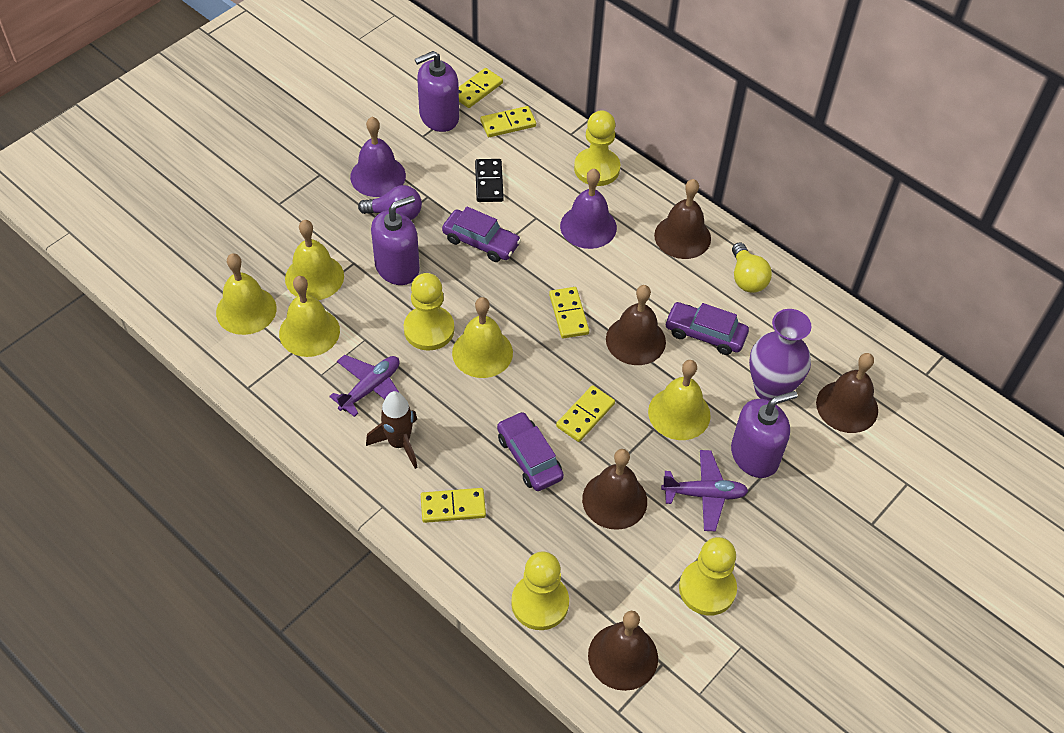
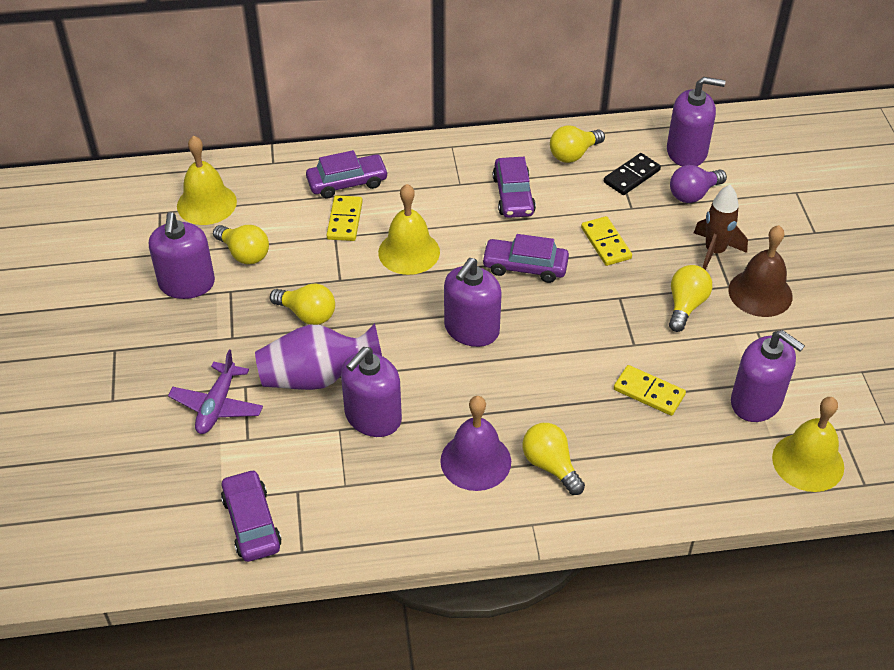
brown bell: 5 -> 1
purple bell: 2 -> 1
purple car: 3 -> 4
purple plane: 2 -> 1
purple soap dispenser: 3 -> 5
yellow bell: 5 -> 3
yellow domino: 5 -> 3
yellow light bulb: 1 -> 5
yellow pawn: 4 -> 0

